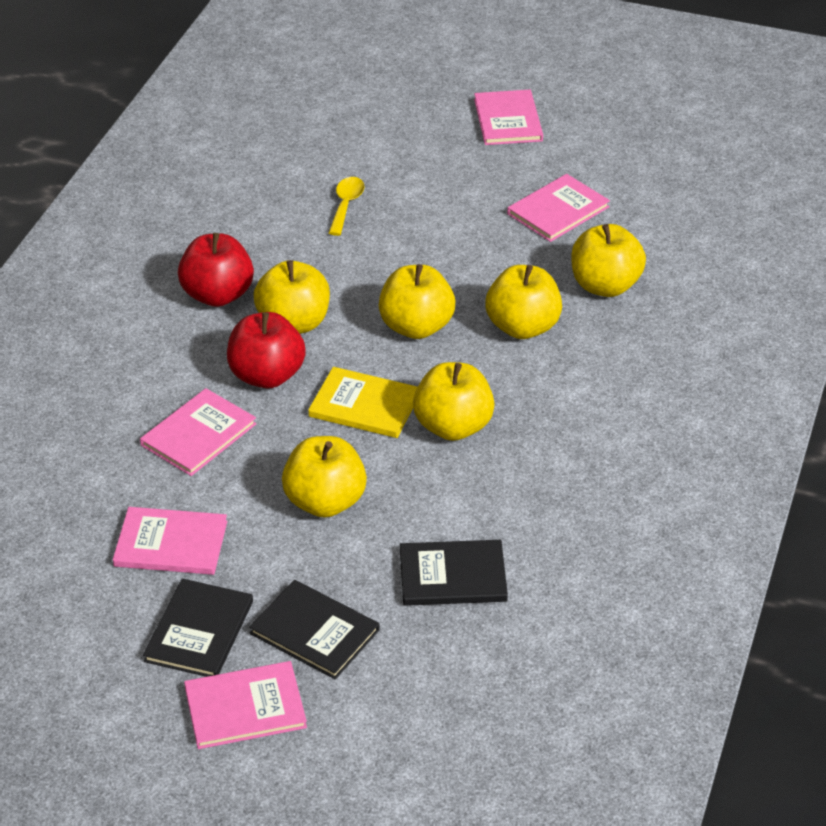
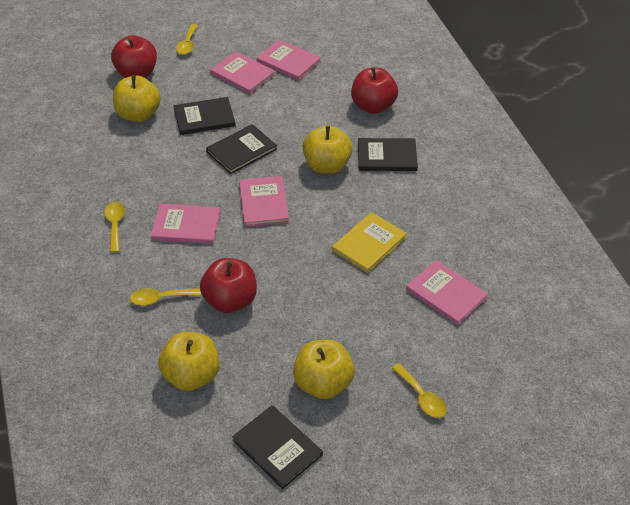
black book: 3 -> 4
red apple: 2 -> 3
yellow apple: 6 -> 4
yellow spoon: 1 -> 4

